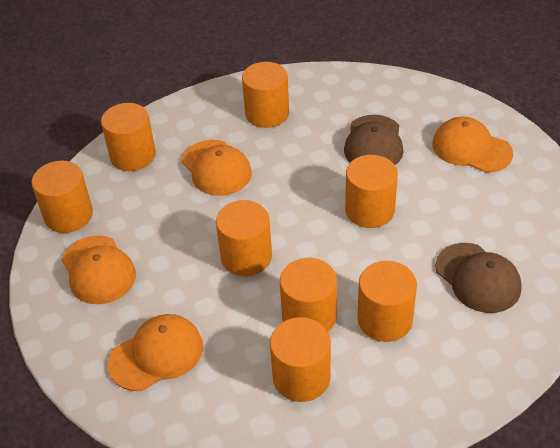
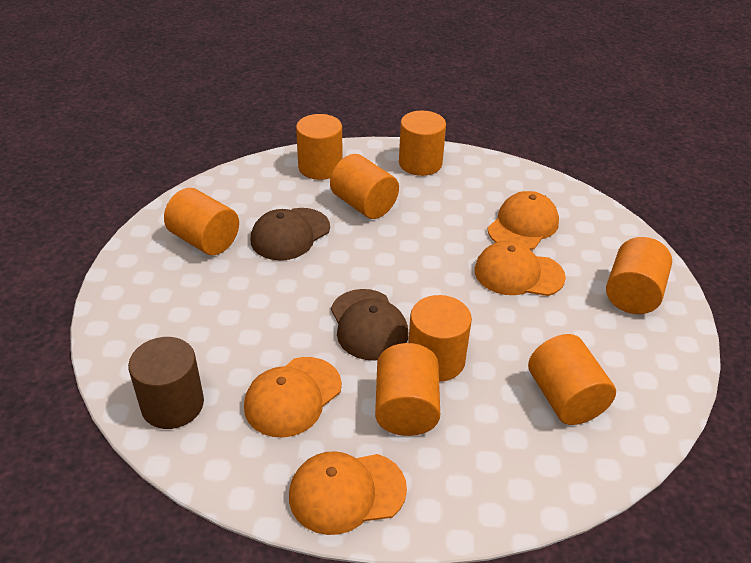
brown cylinder: 0 -> 1

